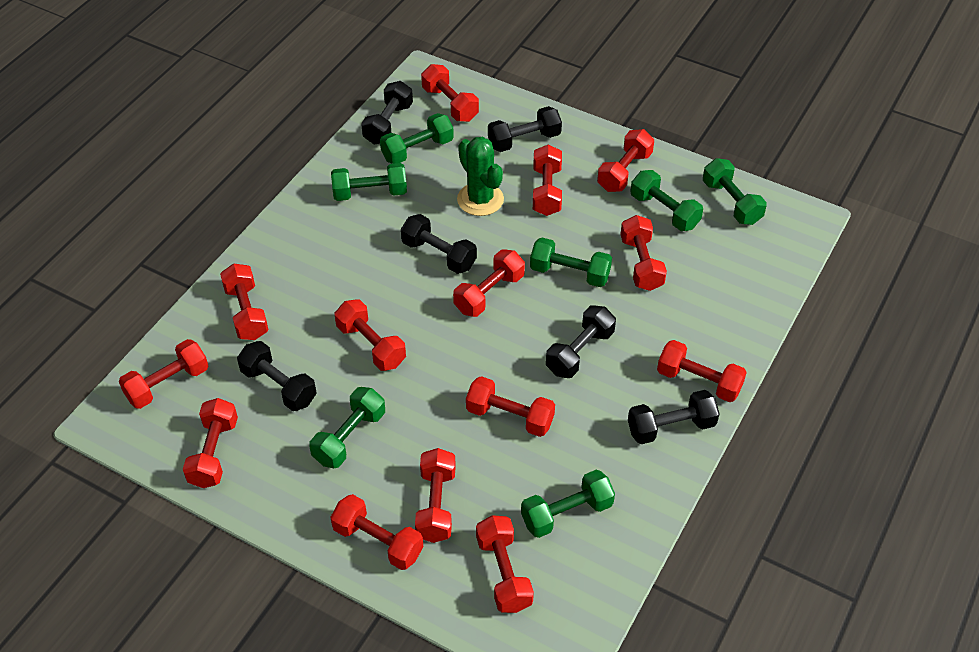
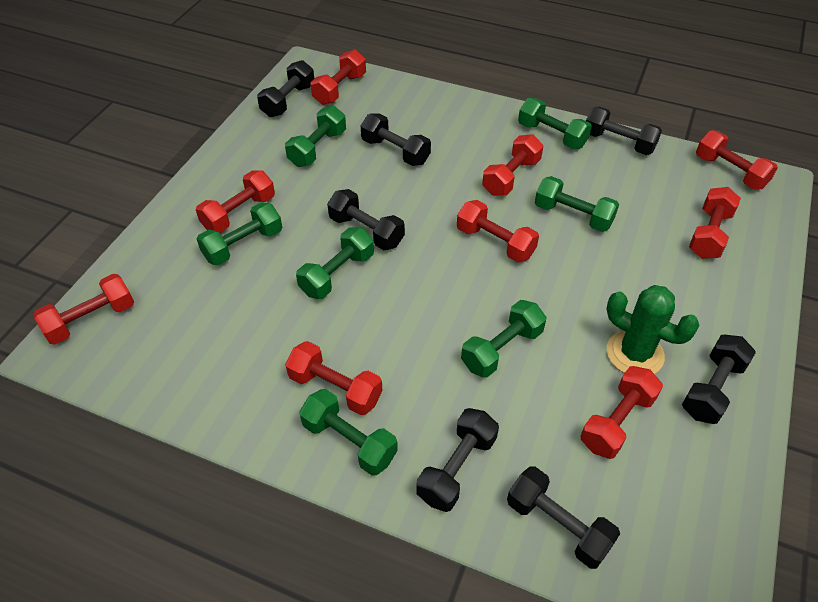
black dumbbell: 6 -> 7
red dumbbell: 14 -> 9

